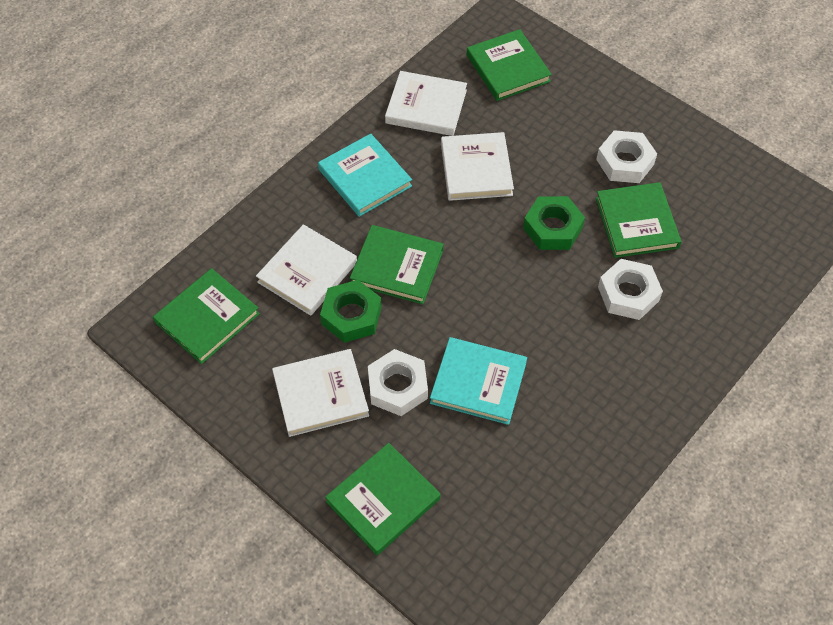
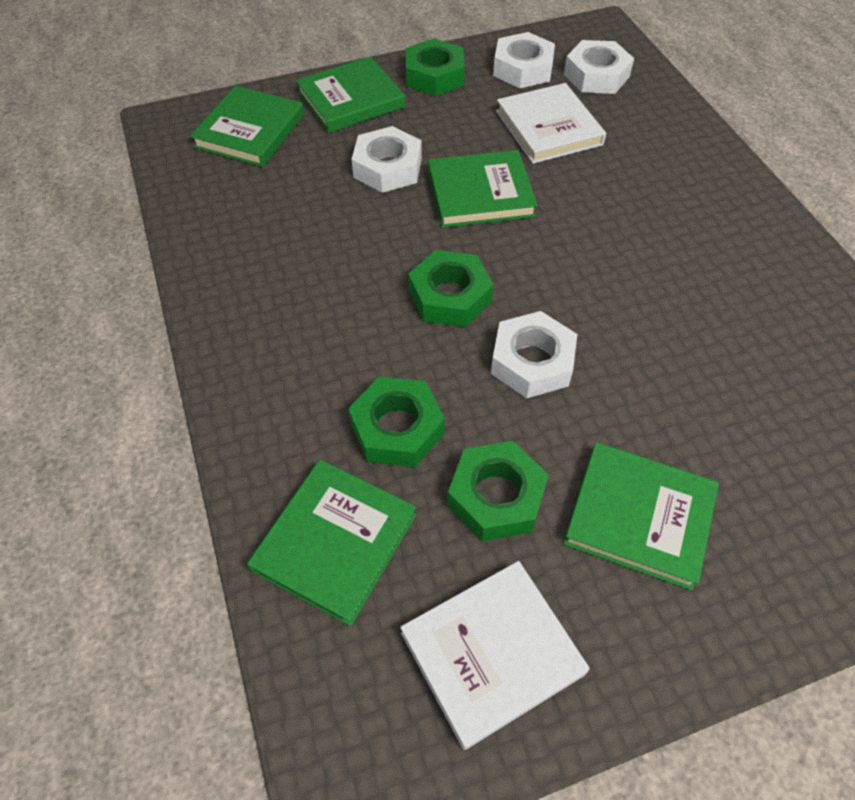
green nut: 2 -> 4
turquoise book: 2 -> 0
white book: 4 -> 2
white nut: 3 -> 4

